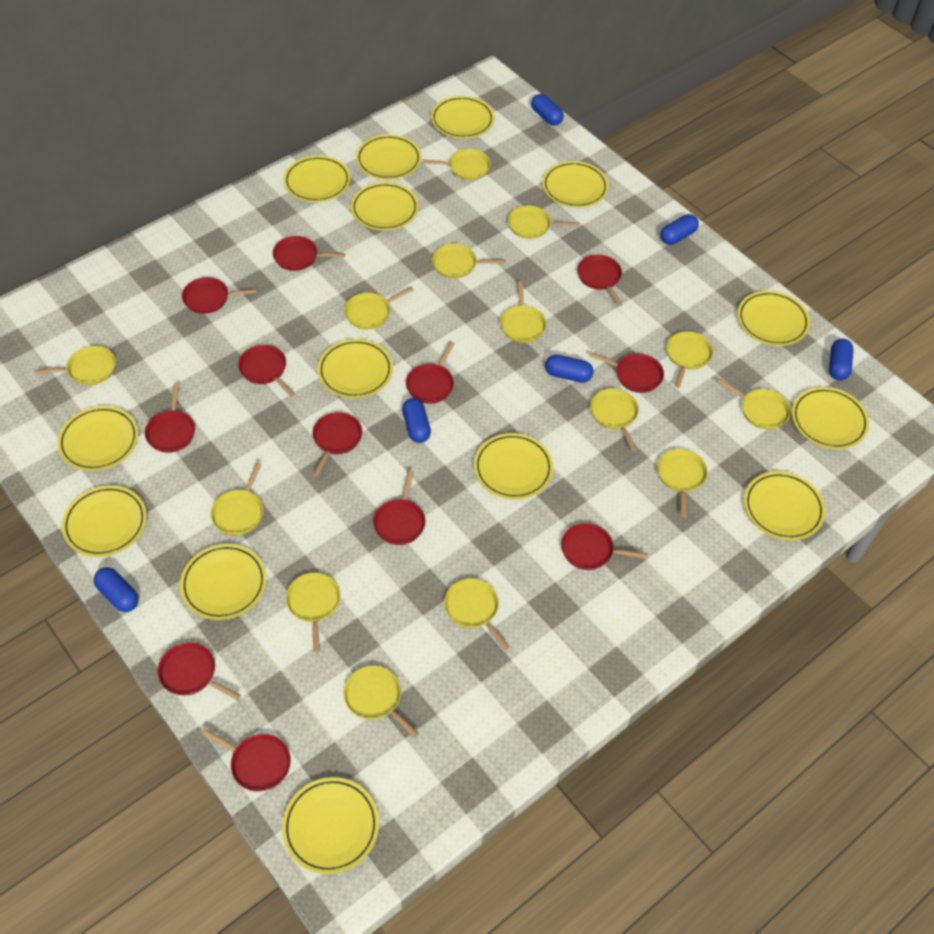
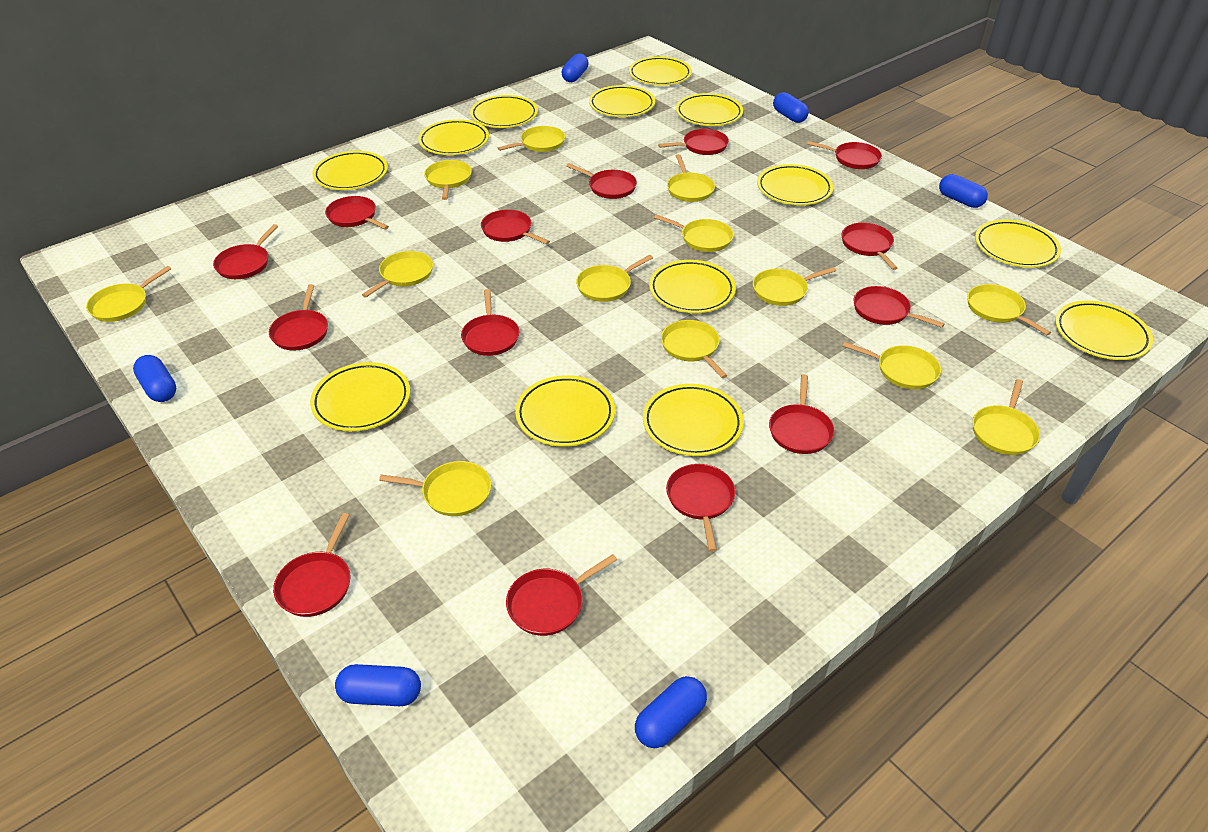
red pan: 12 -> 14
yellow pan: 14 -> 13
yellow plate: 14 -> 13

